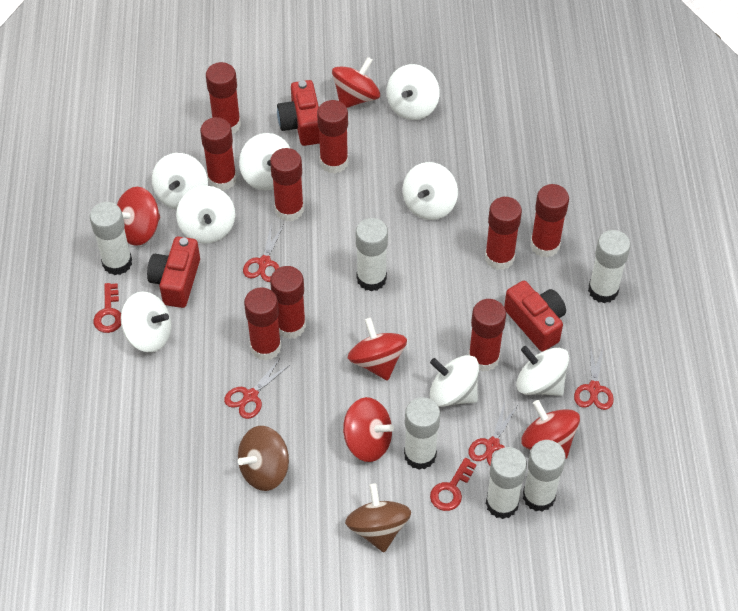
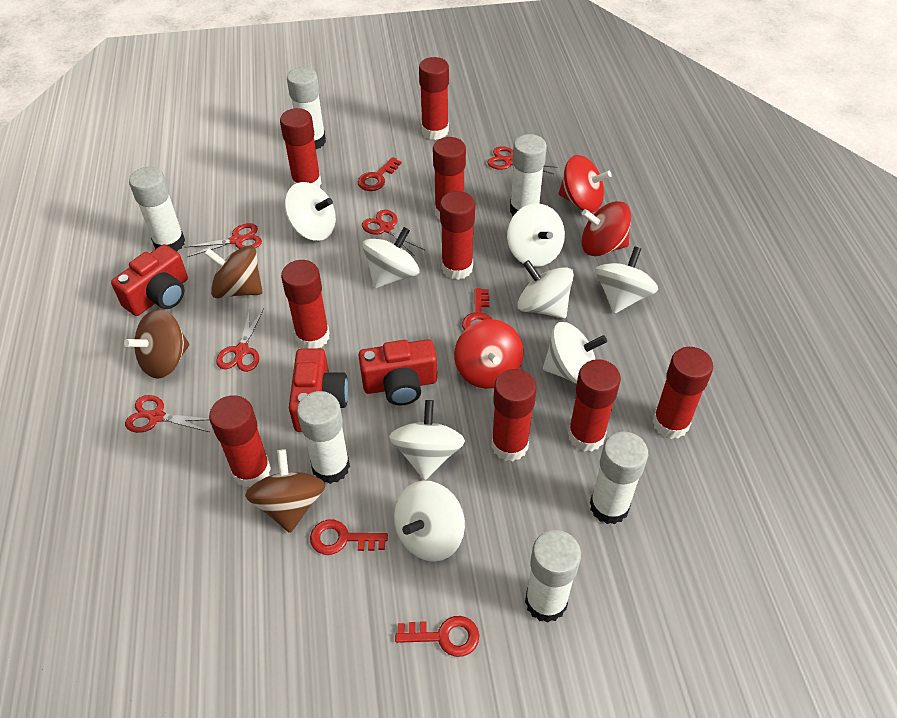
brown spinning top: 2 -> 3
red key: 2 -> 4
red scissors: 4 -> 5
red spinning top: 5 -> 3

